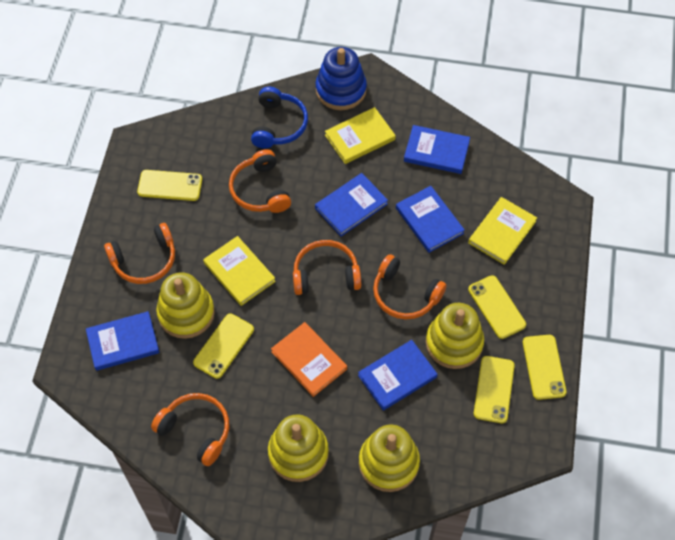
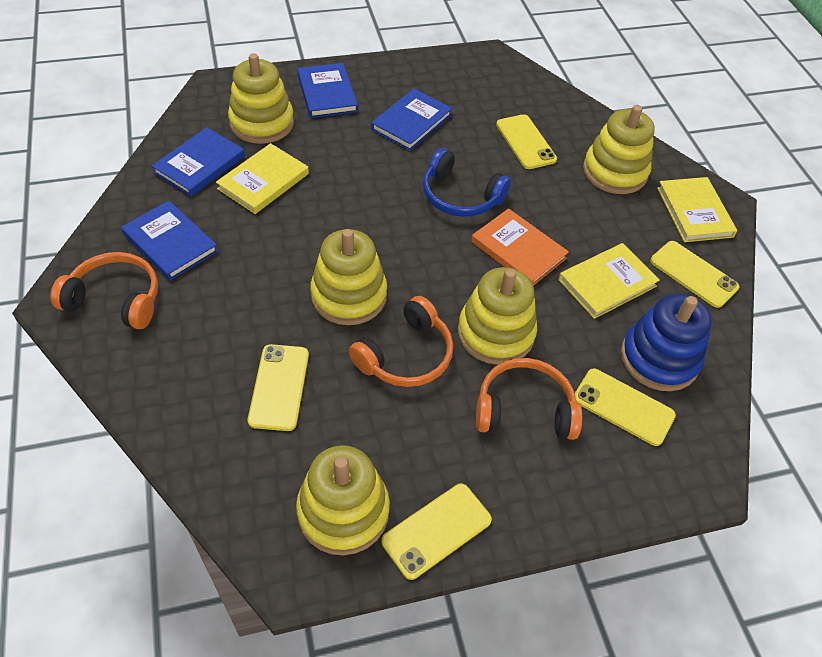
blue book: 5 -> 4
orange headphones: 5 -> 3
yellow stacking toy: 4 -> 5

